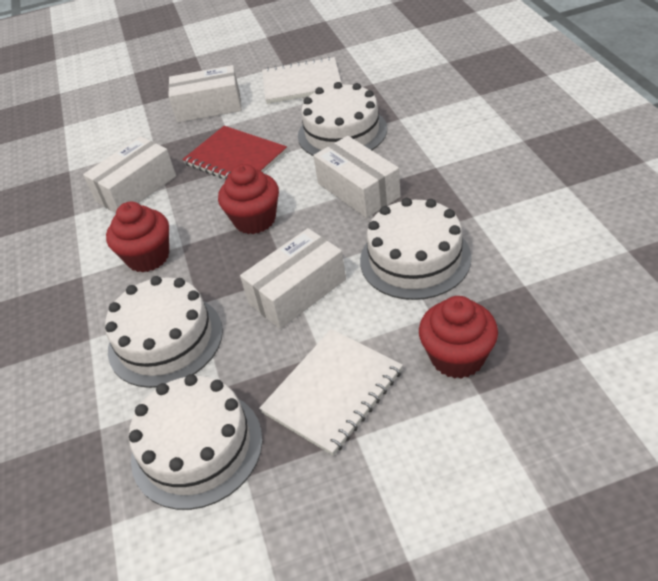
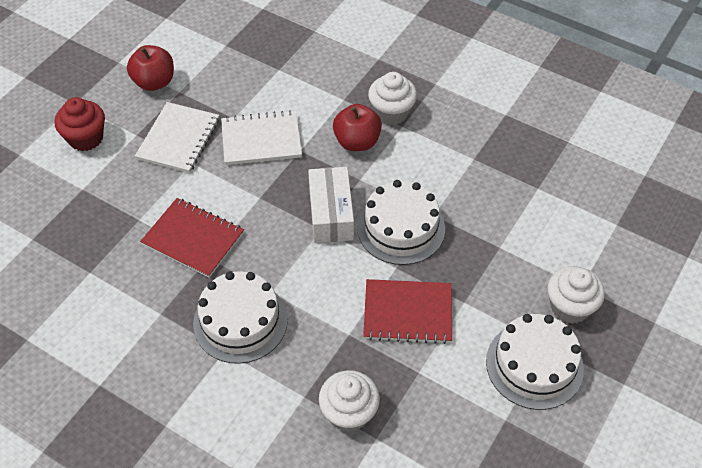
red apple: 0 -> 2
red cupcake: 3 -> 1
red notebook: 1 -> 2
white box: 4 -> 1
white cake: 4 -> 3
white cupcake: 0 -> 3

